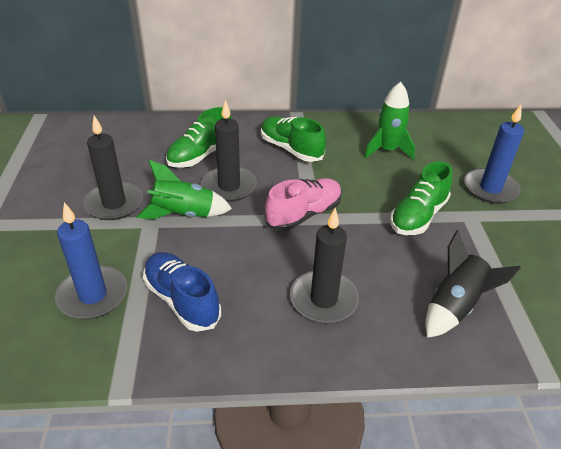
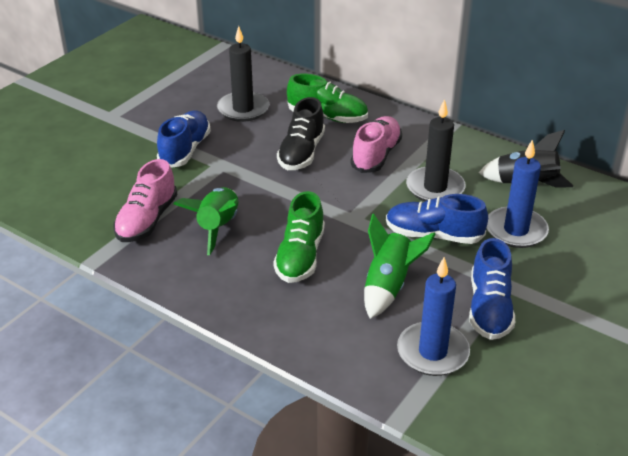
black candle: 3 -> 2
black shoe: 0 -> 1
blue shoe: 1 -> 3
green shoe: 3 -> 2
pink shoe: 1 -> 2

